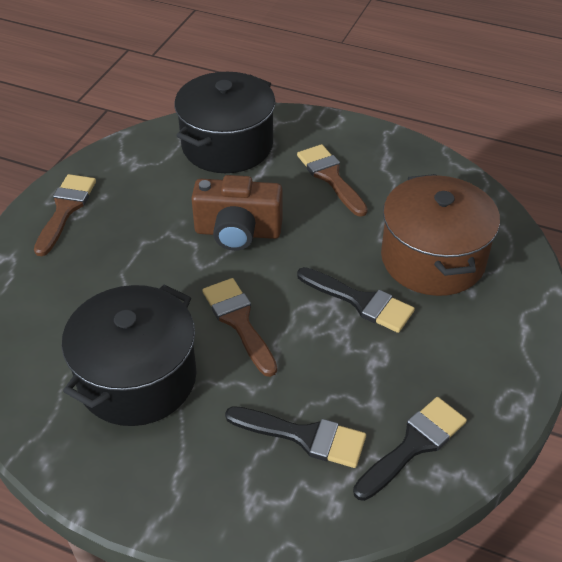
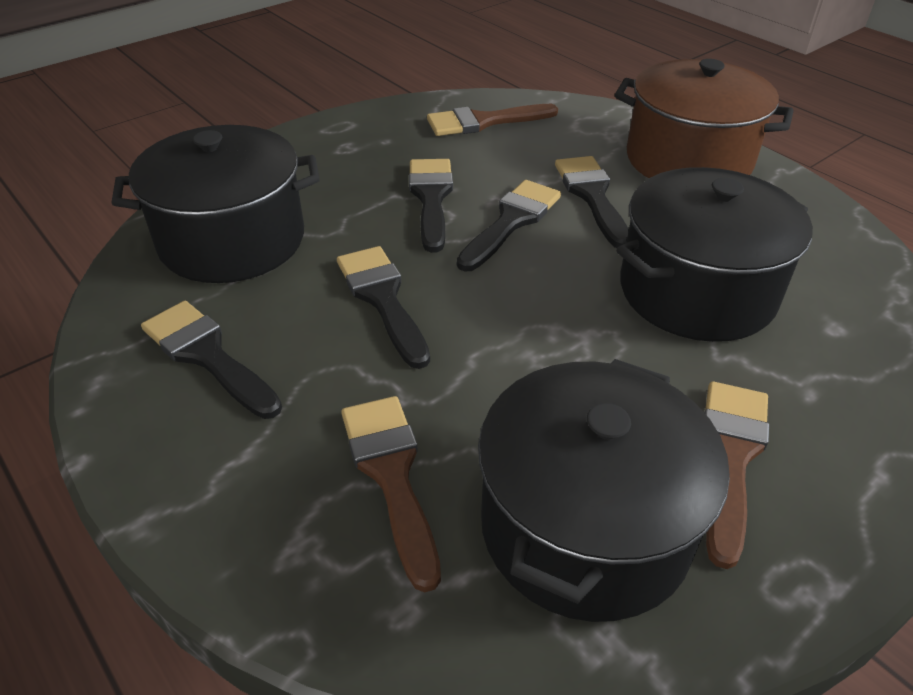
black brush: 3 -> 5
black pot: 2 -> 3
brown camera: 1 -> 0

